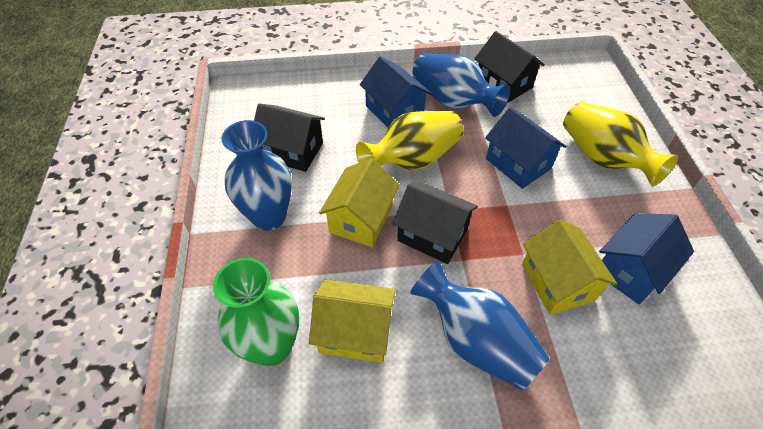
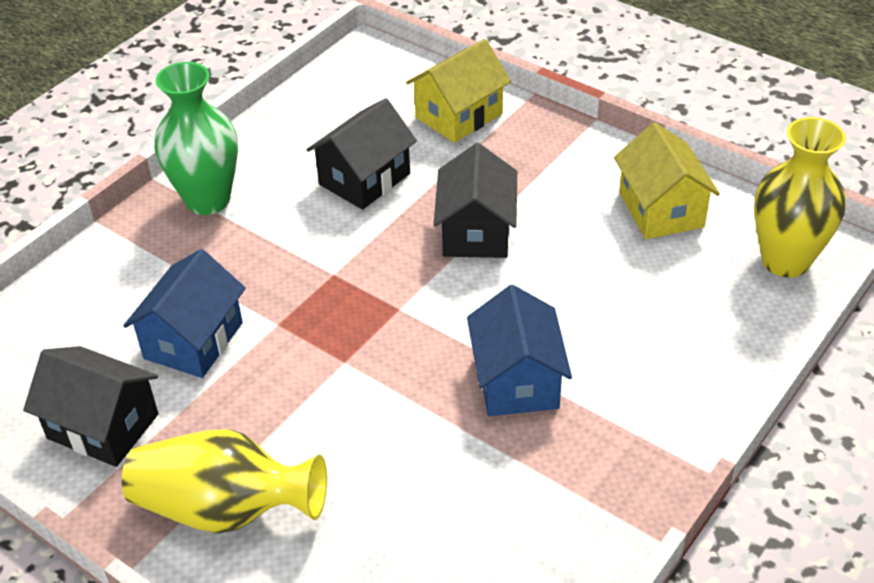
blue house: 3 -> 2
blue vase: 3 -> 0
yellow house: 3 -> 2

